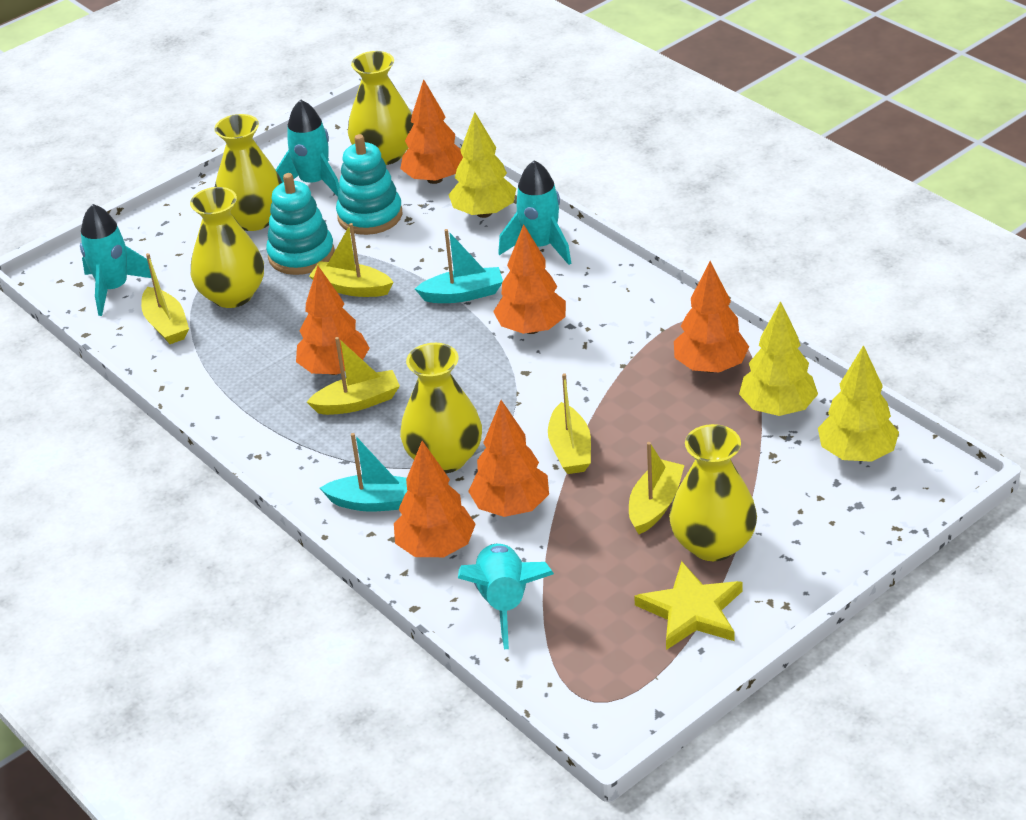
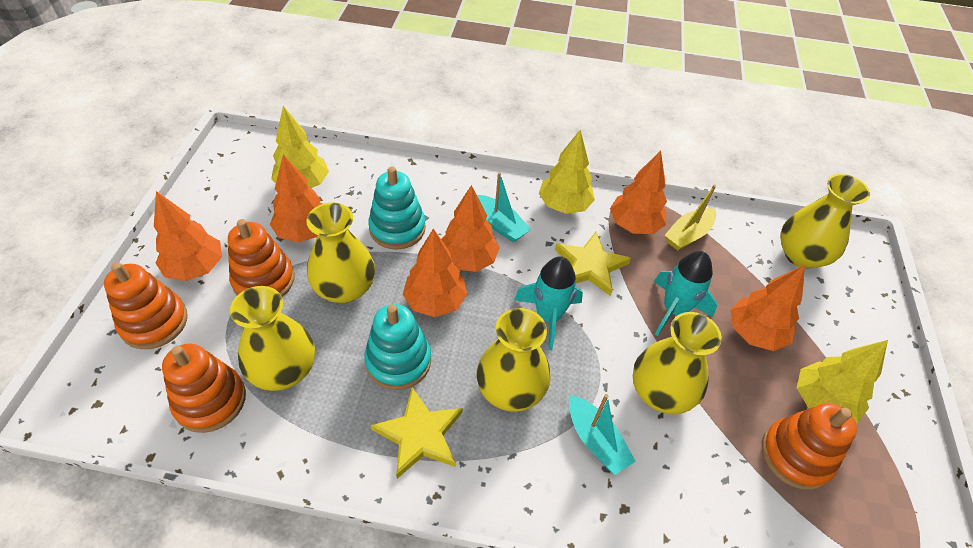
orange stacking toy: 0 -> 4
turquoise rocket: 4 -> 2
yellow boat: 5 -> 1
yellow star: 1 -> 2

